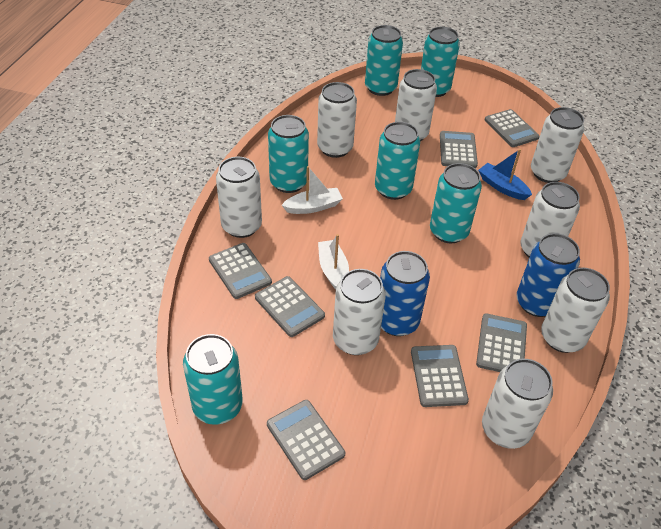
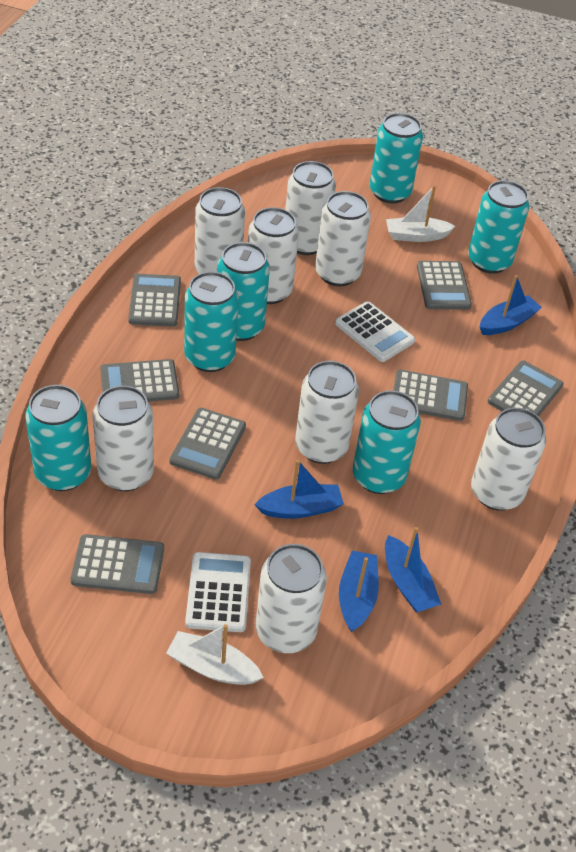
blue boat: 1 -> 4
blue can: 2 -> 0
white calculator: 0 -> 2

